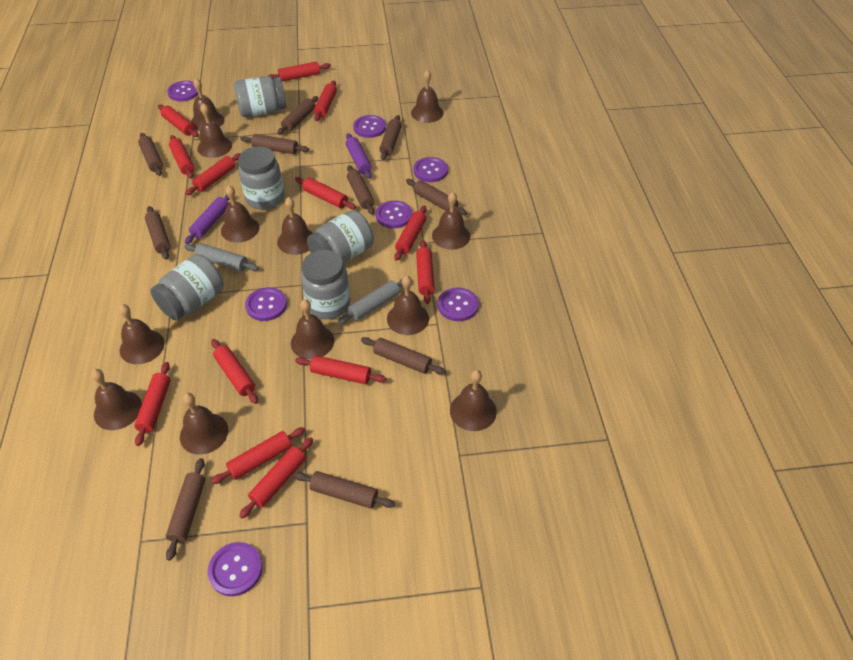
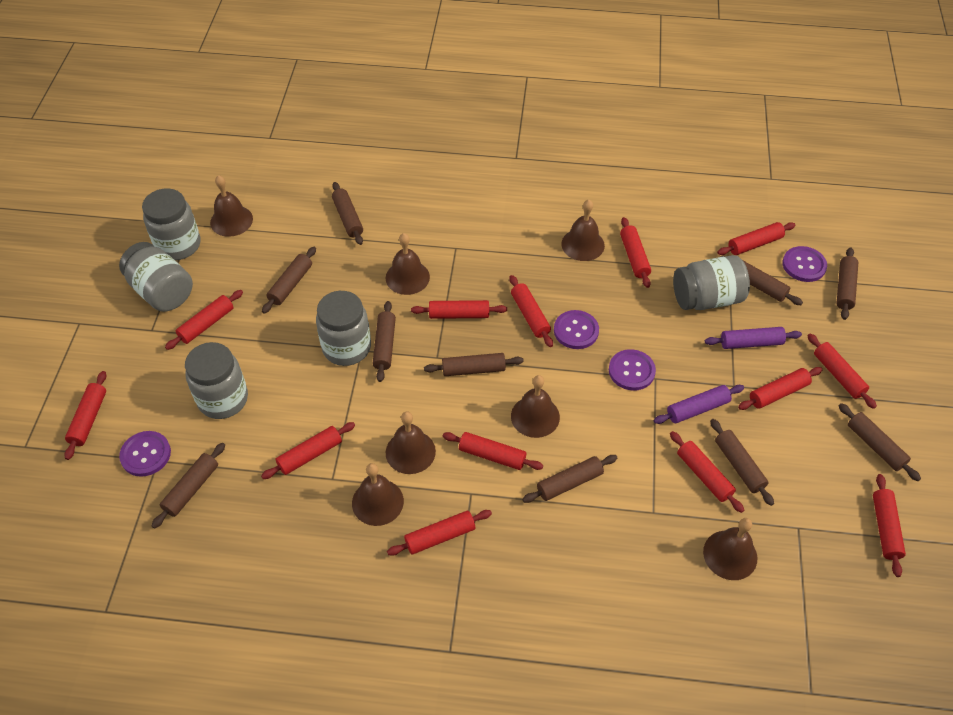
brown bell: 12 -> 7
grey rolling pin: 2 -> 0
purple button: 7 -> 4

